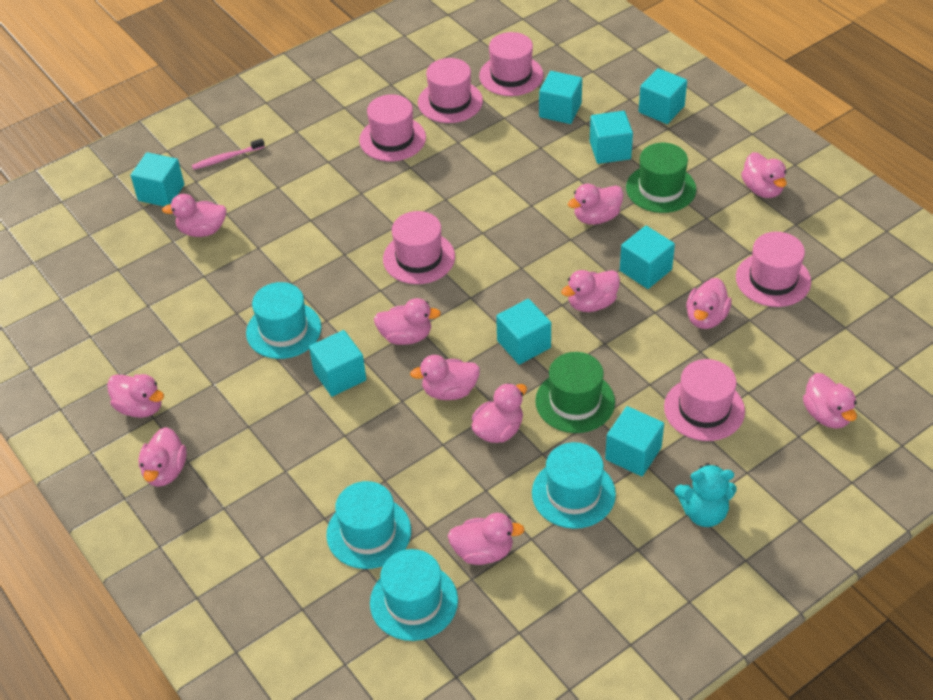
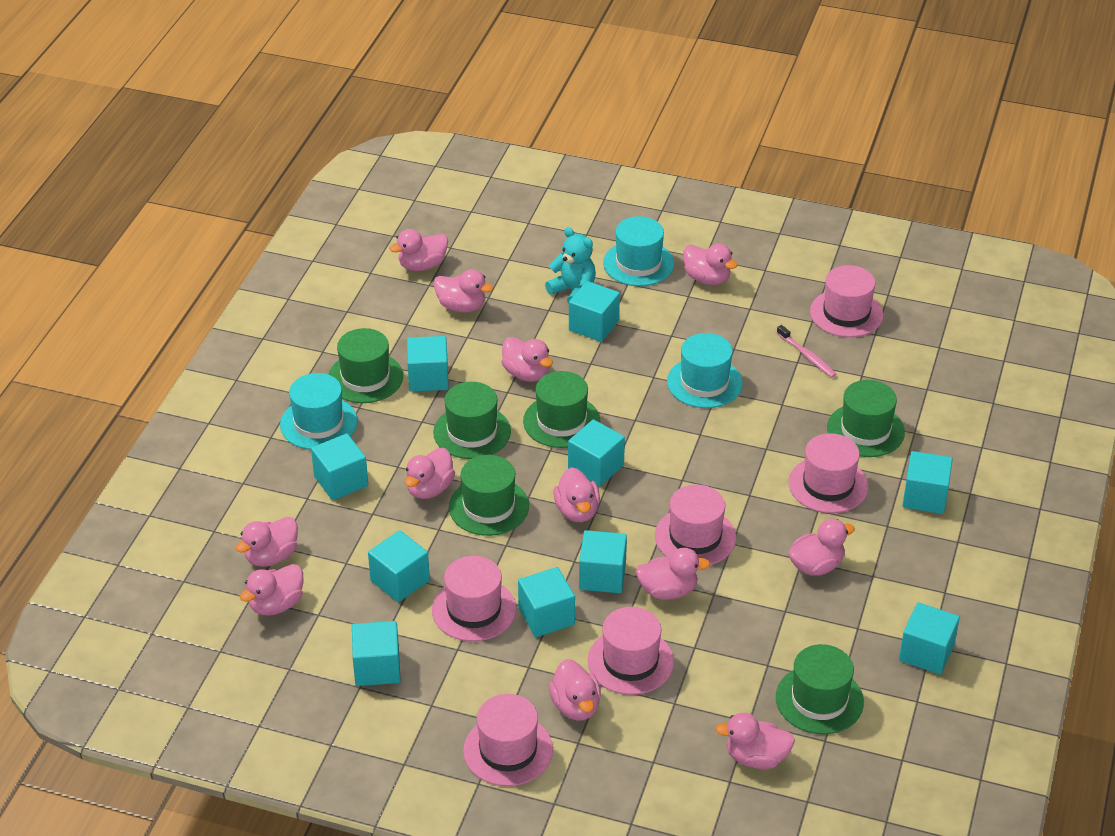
green hat: 2 -> 6
turquoise cube: 8 -> 10
turquoise hat: 4 -> 3

